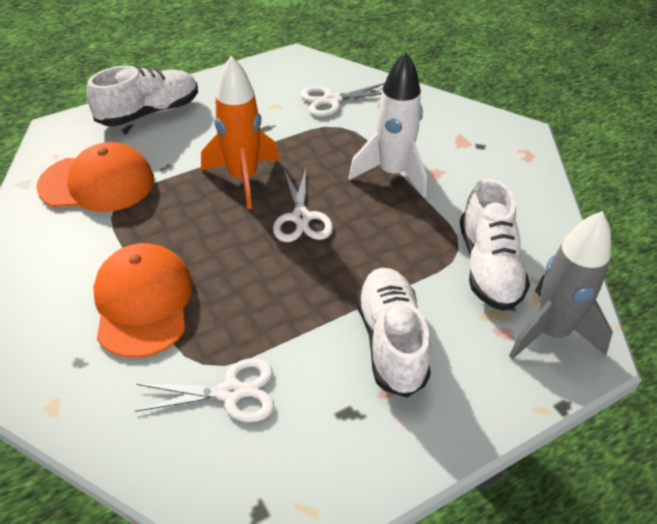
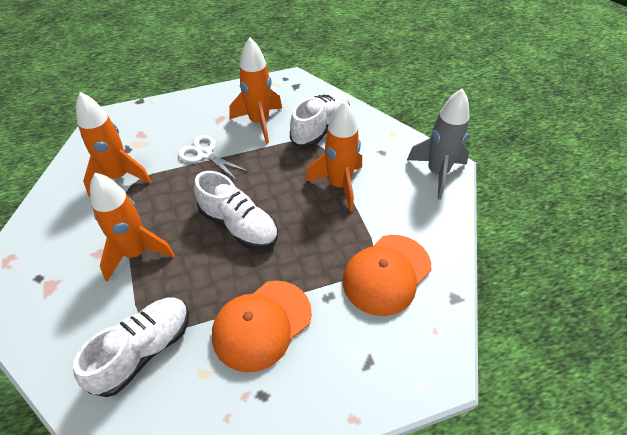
orange rocket: 1 -> 4
white rocket: 1 -> 0
white scissors: 3 -> 1

